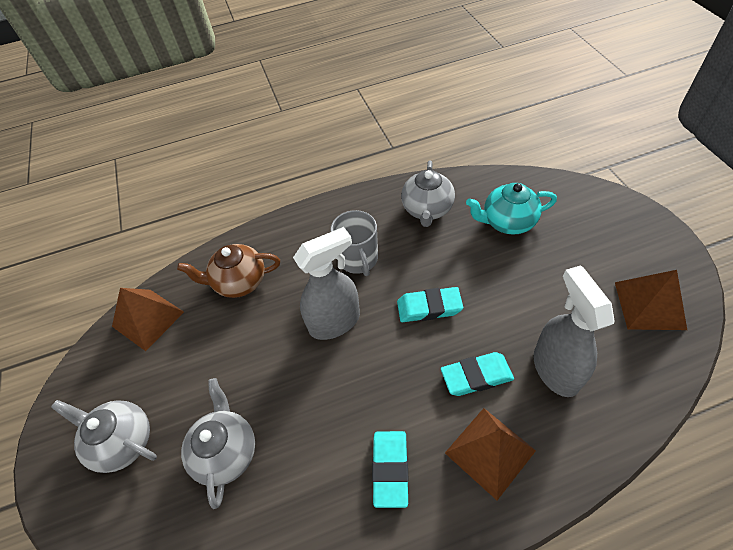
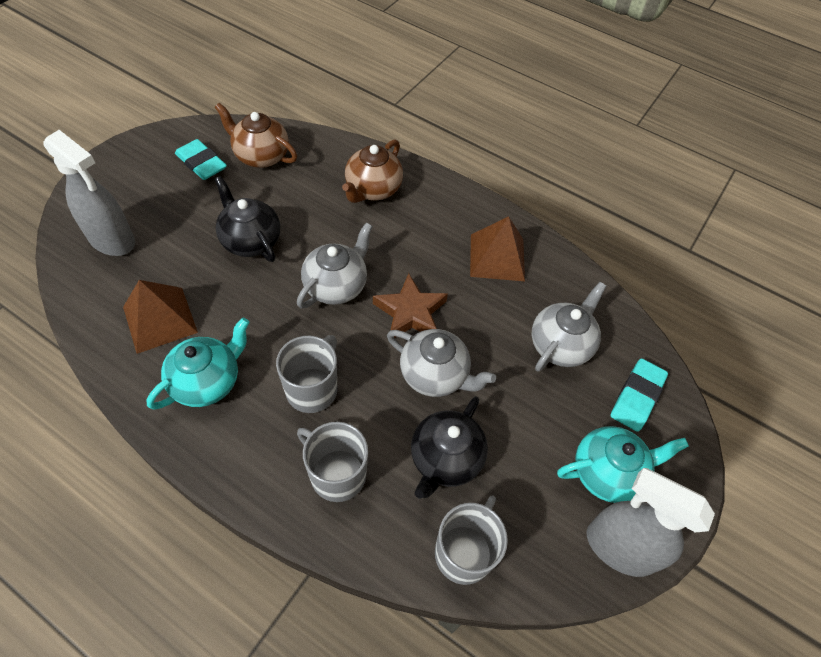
black teapot: 0 -> 2
brown pyramid: 3 -> 2
brown star: 0 -> 1
brown teapot: 1 -> 2
grey mug: 1 -> 3
turquoise eraser: 3 -> 2
turquoise teapot: 1 -> 2

